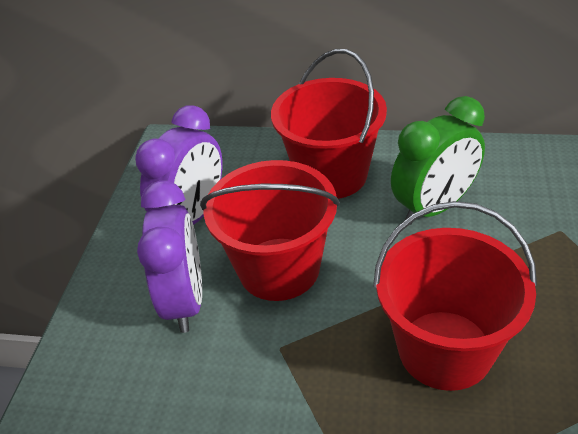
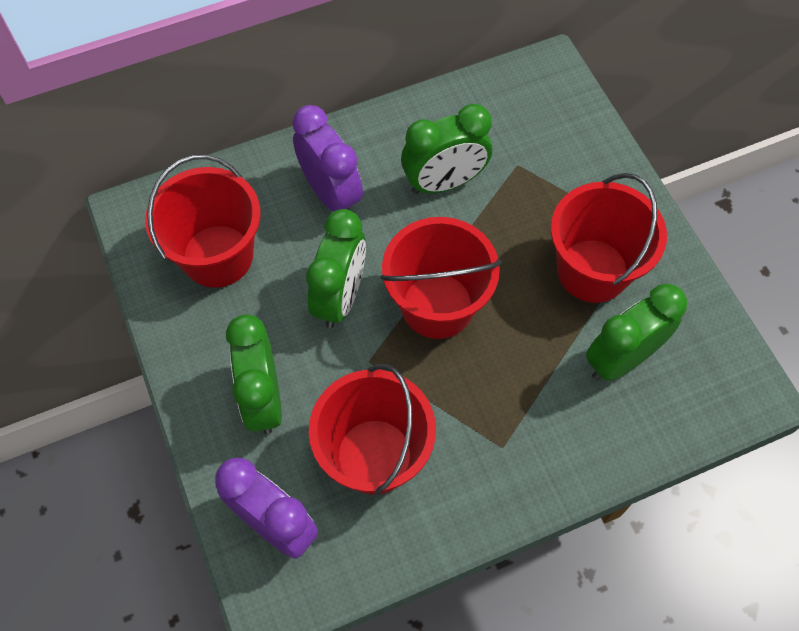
green clock: 1 -> 4
red bucket: 3 -> 4

